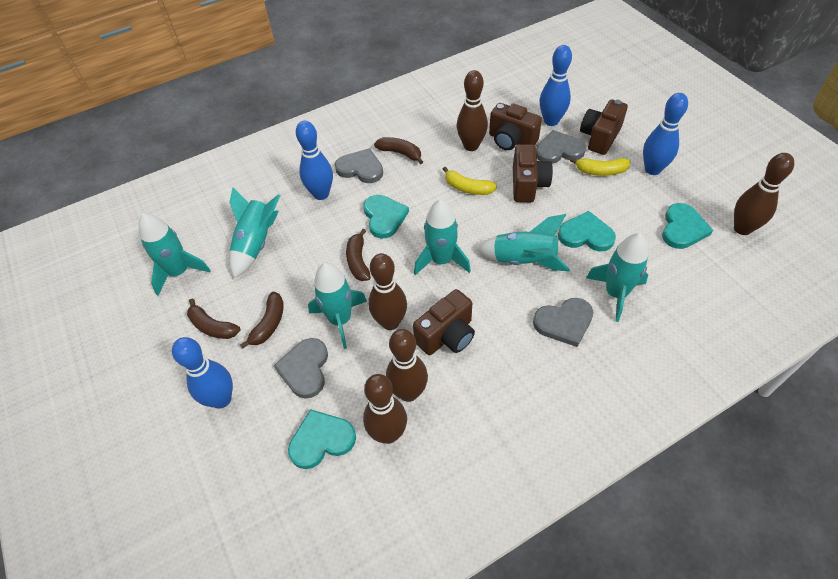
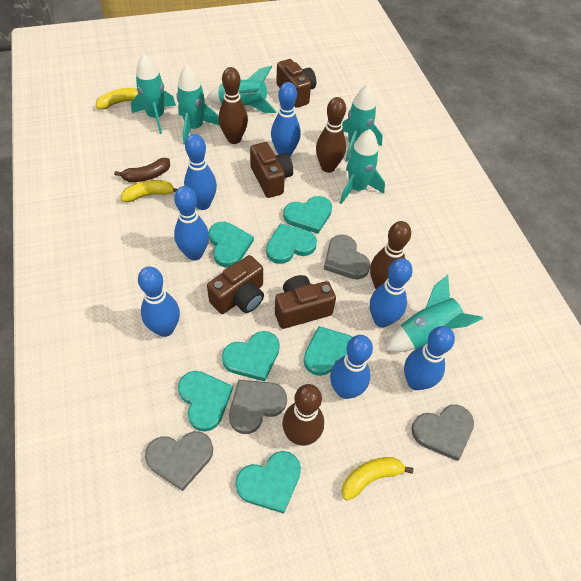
blue bowling pin: 4 -> 7
brown banana: 4 -> 1
brown bowling pin: 5 -> 4
turquoise heart: 4 -> 7
yellow banana: 2 -> 3

